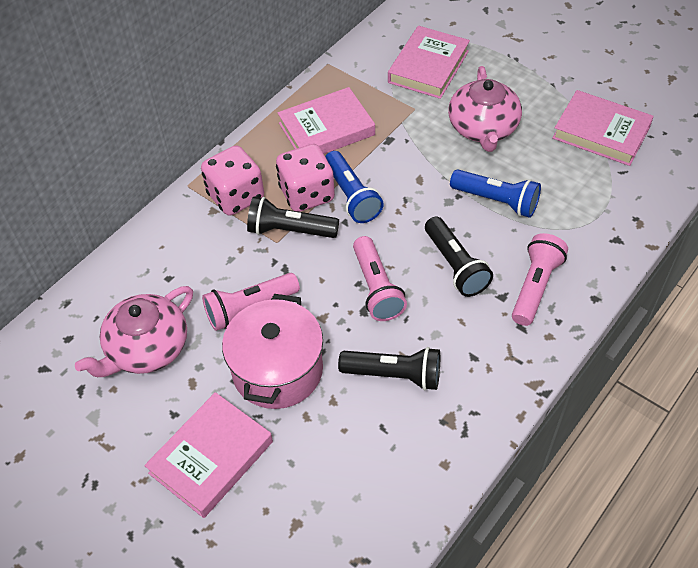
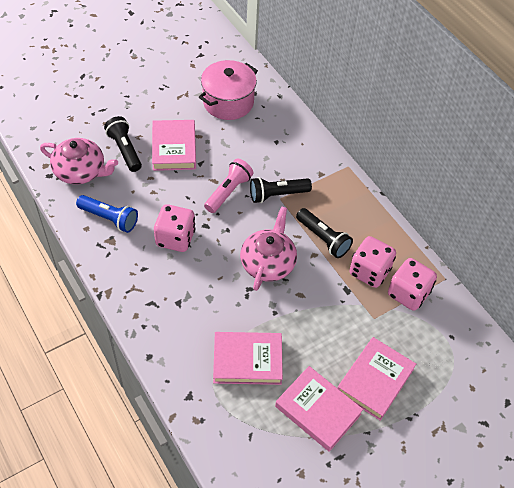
blue flashlight: 2 -> 1
pink dice: 2 -> 3
pink flashlight: 3 -> 1

